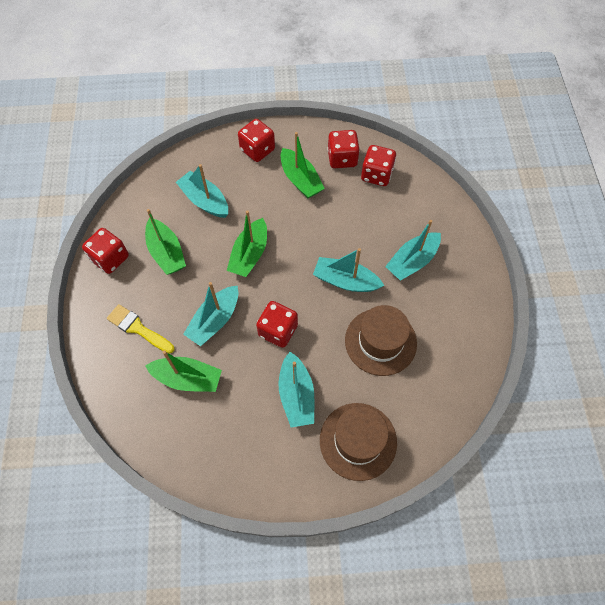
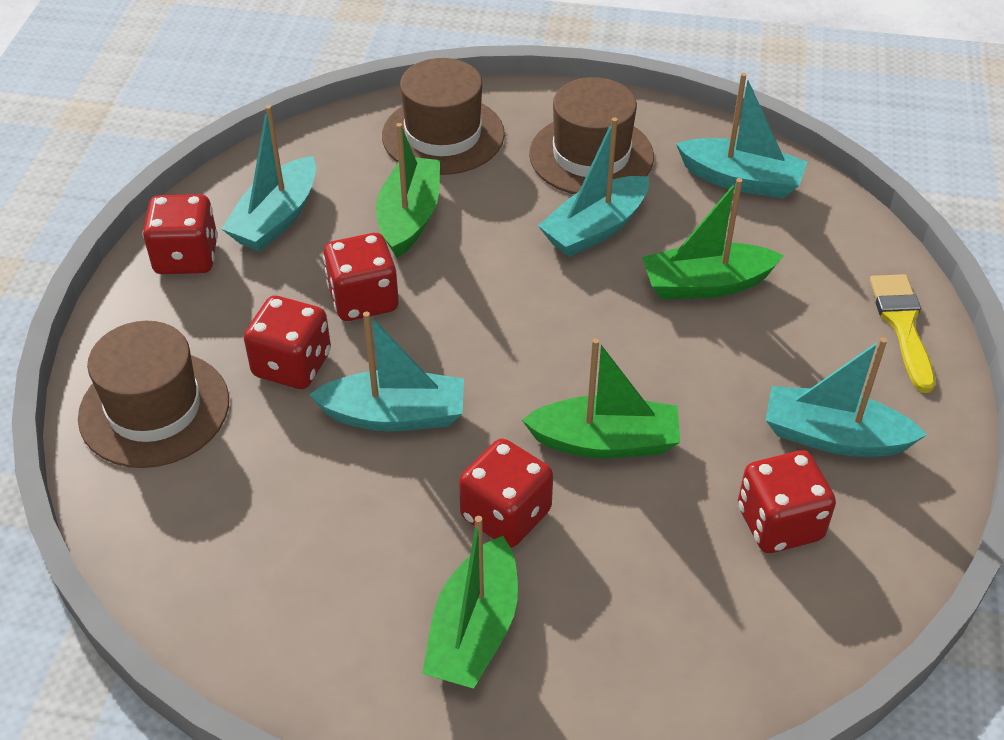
brown hat: 2 -> 3

